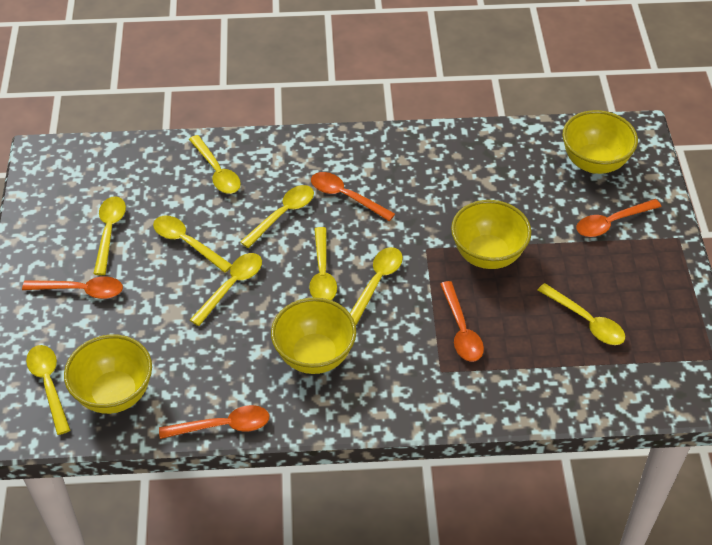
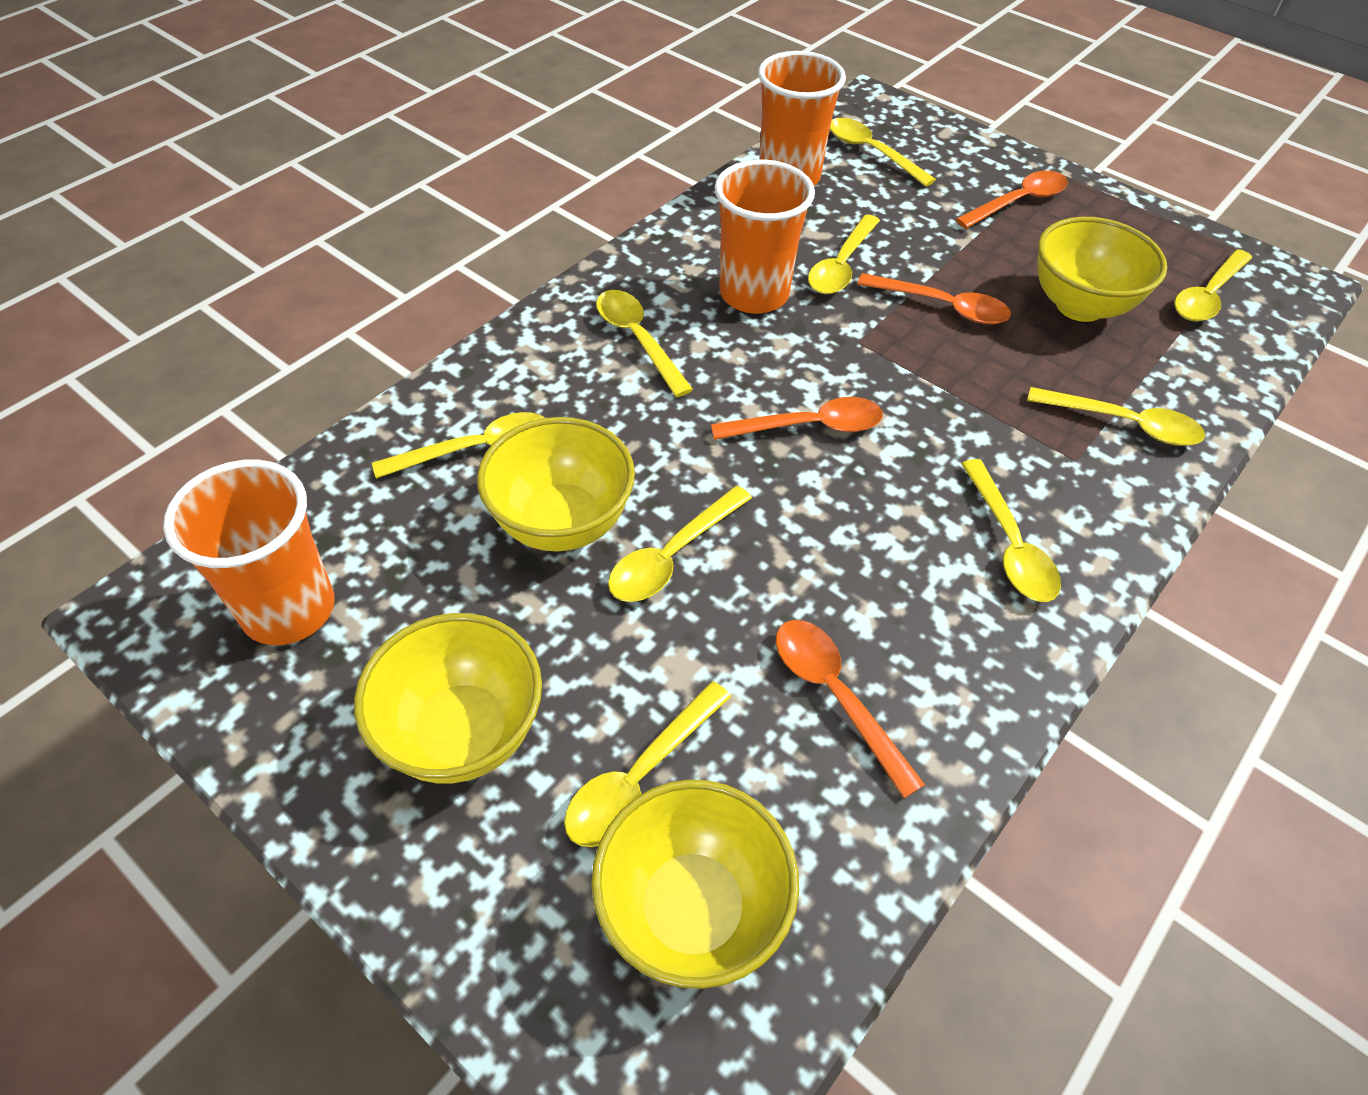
orange cup: 0 -> 3
orange spoon: 5 -> 4

